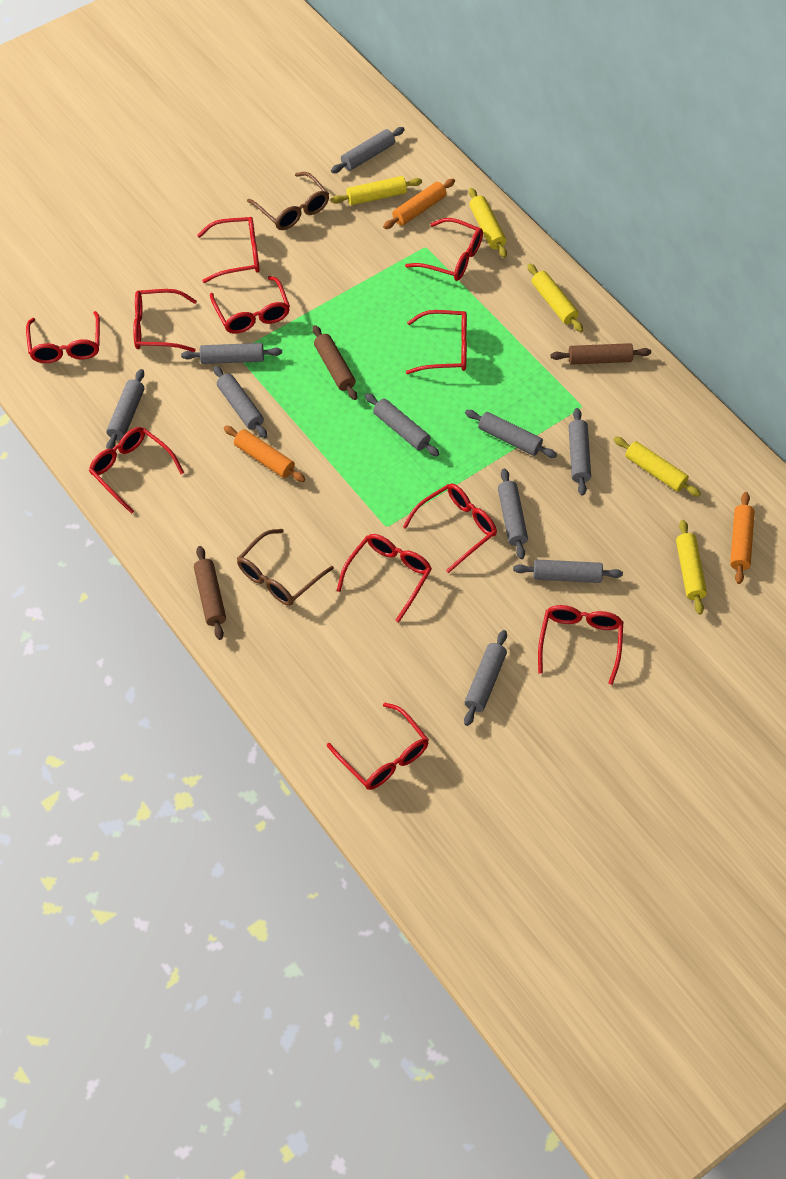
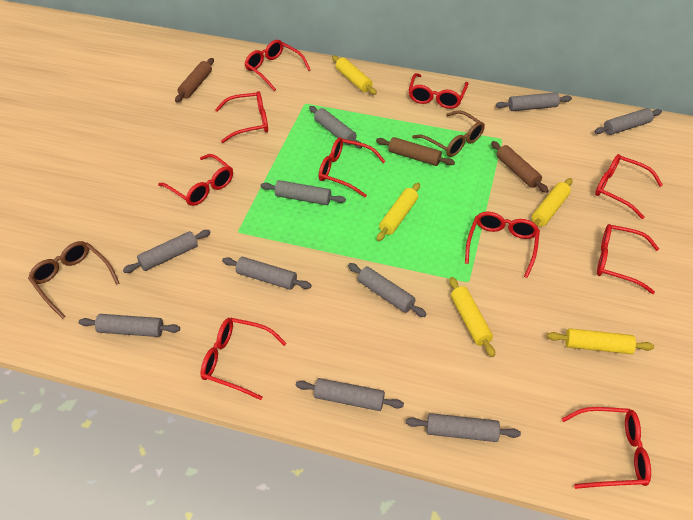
orange rolling pin: 3 -> 0
red glasses: 11 -> 10

